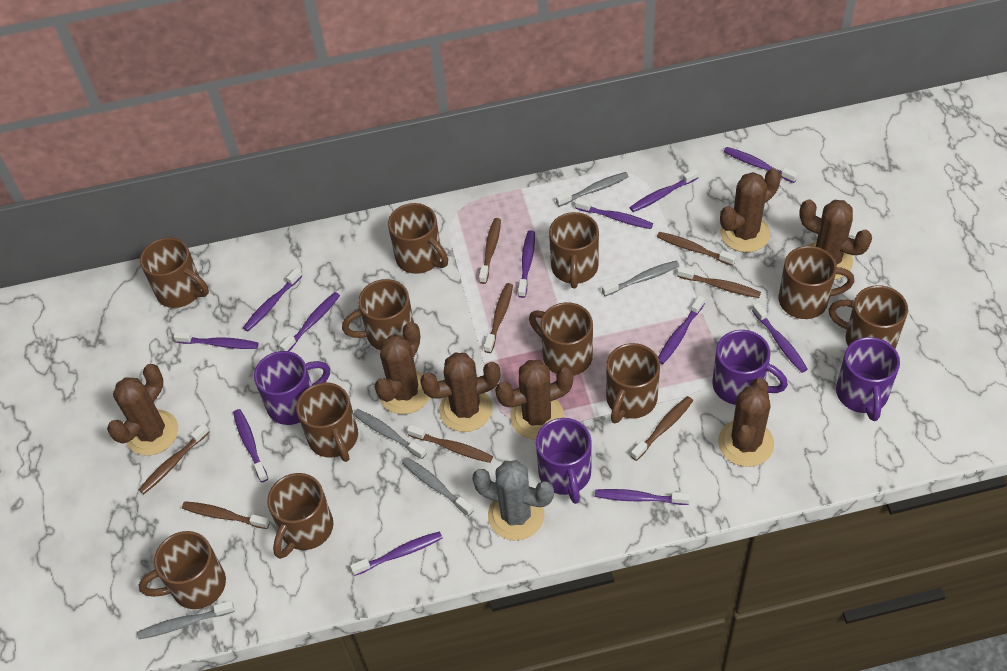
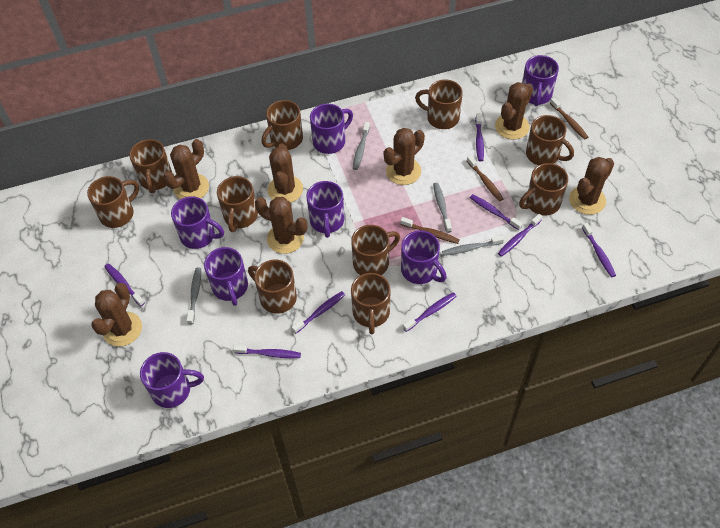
brown mug: 11 -> 10
brown toothbrush: 8 -> 3
grey cactus: 1 -> 0
grey toothbrush: 5 -> 4
purple mug: 4 -> 7
purple toothbrush: 12 -> 8

